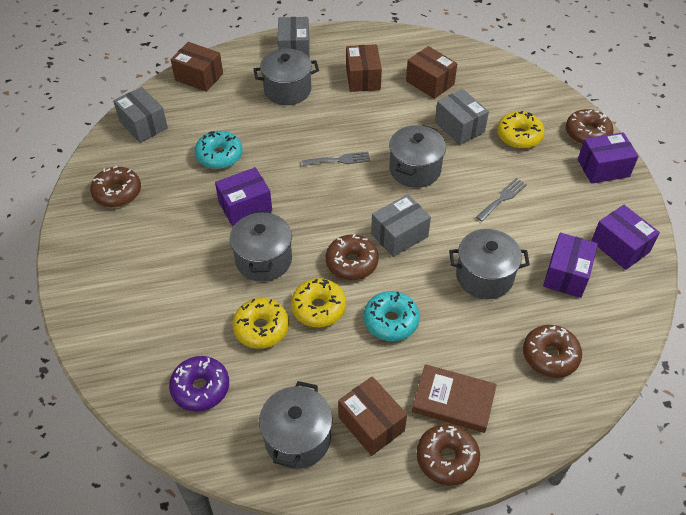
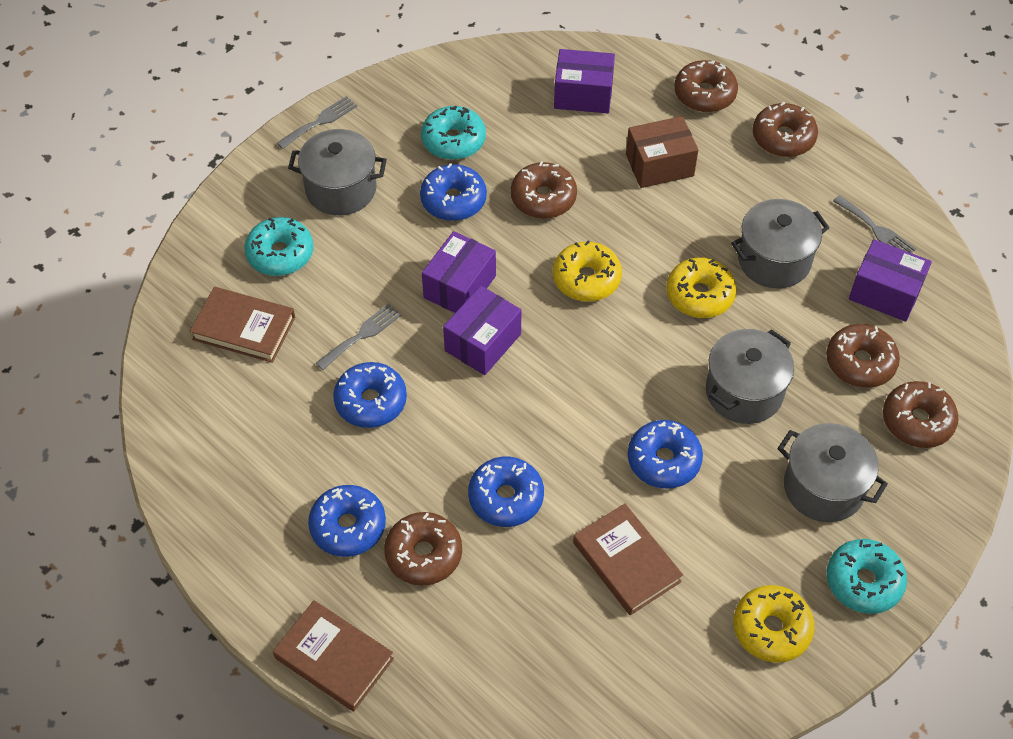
blue donut: 0 -> 5
brown book: 1 -> 3
brown box: 4 -> 1
brown donut: 5 -> 6
grey box: 4 -> 0
grey fork: 2 -> 3
grey pot: 5 -> 4
purple donut: 1 -> 0
turquoise donut: 2 -> 3

